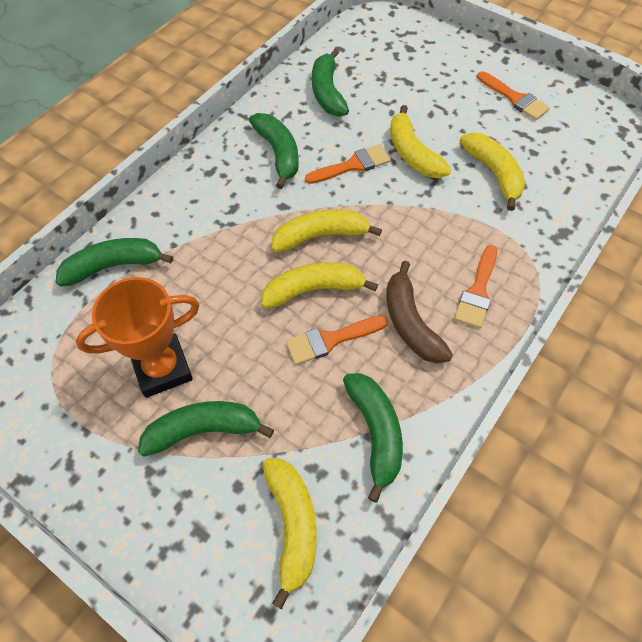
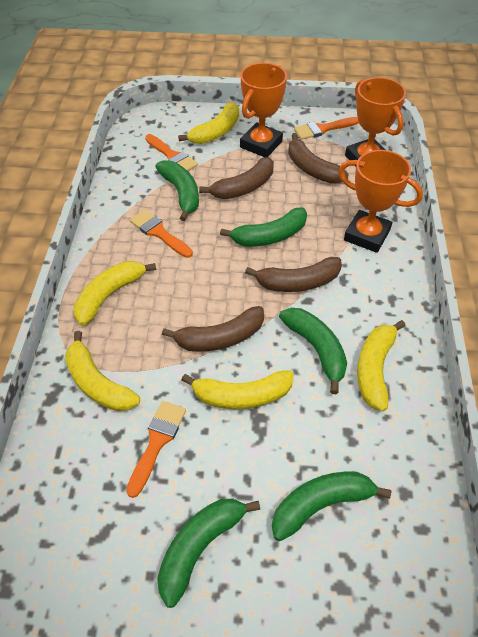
brown banana: 1 -> 4
orange trophy: 1 -> 3

